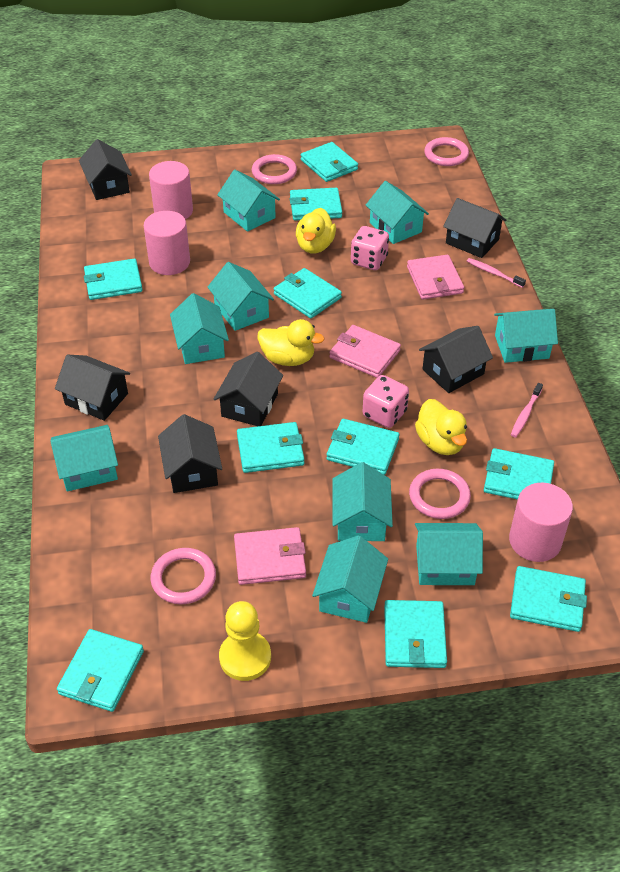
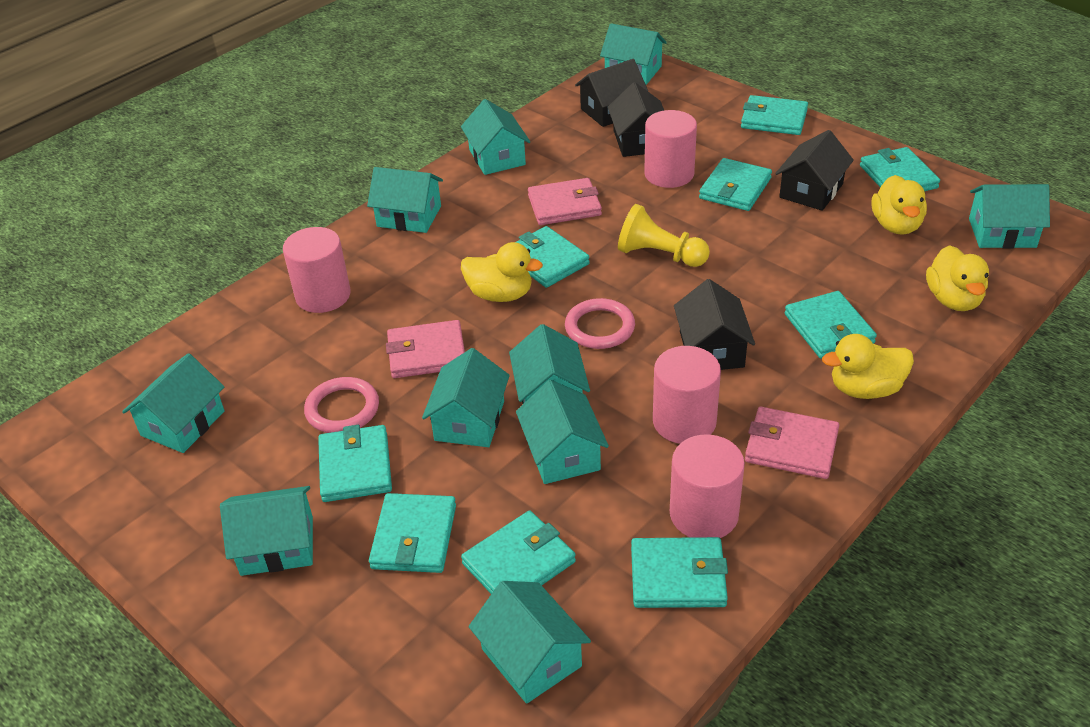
black house: 6 -> 4
pink cylinder: 3 -> 4
pink dice: 2 -> 0
pink ring: 4 -> 2
pink toothbrush: 2 -> 0
turquoise house: 9 -> 10
turquoise wallet: 10 -> 9
yellow duck: 3 -> 4

